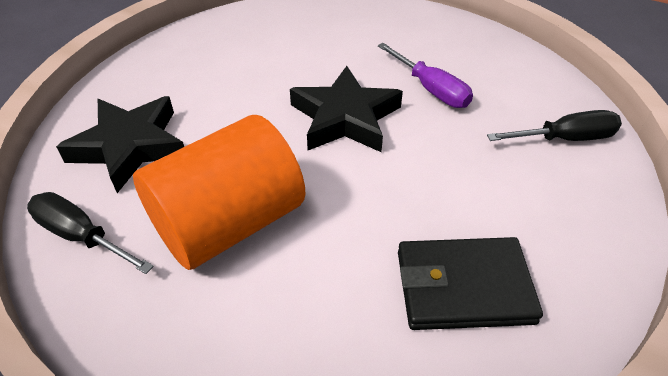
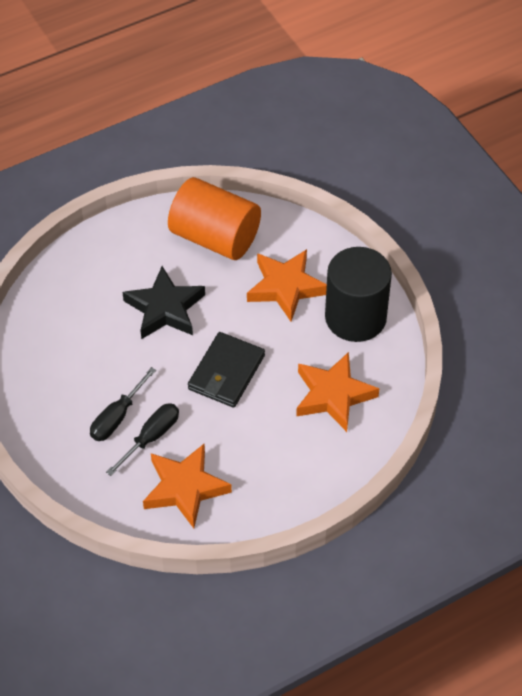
black cylinder: 0 -> 1
black star: 2 -> 1
orange star: 0 -> 3
purple screwdriver: 1 -> 0

